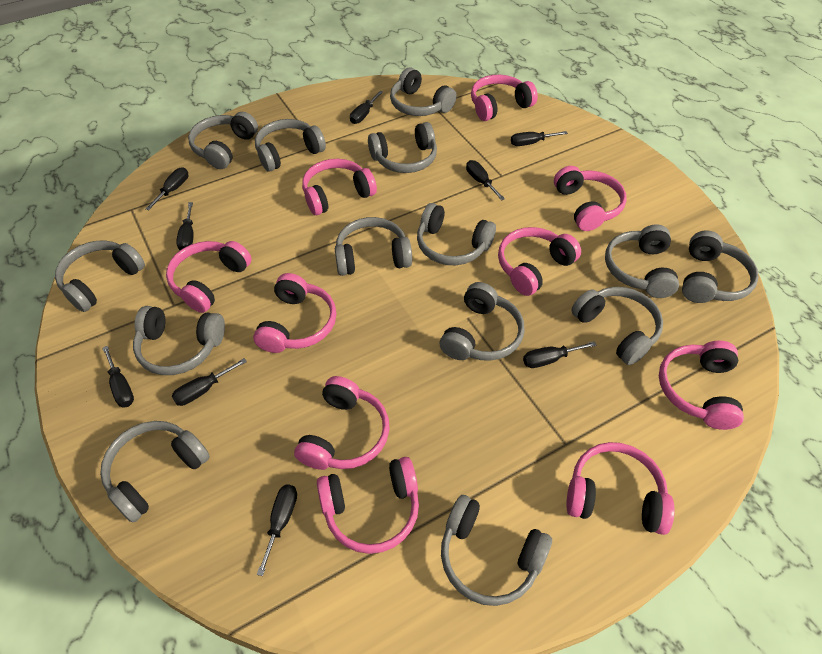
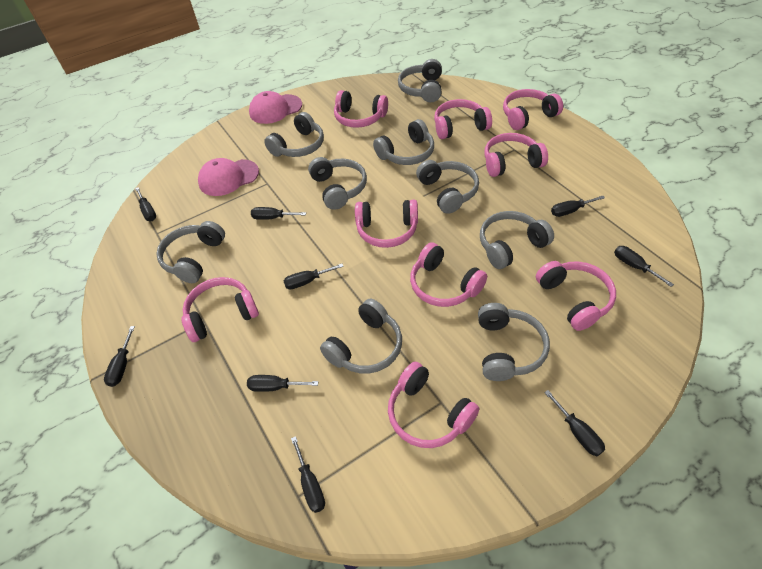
grey headphones: 14 -> 9
pink cap: 0 -> 2
pink headphones: 10 -> 9

